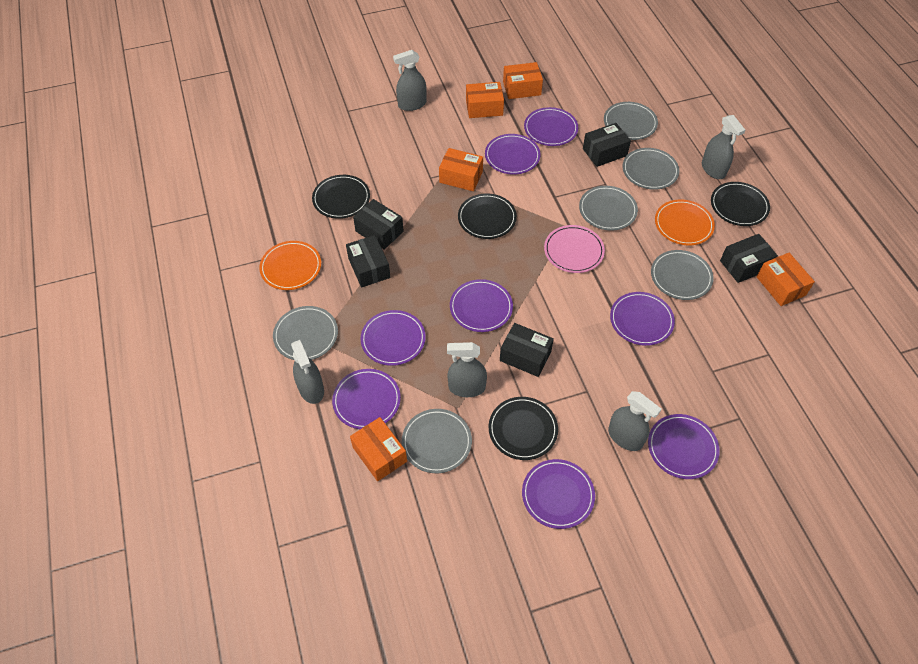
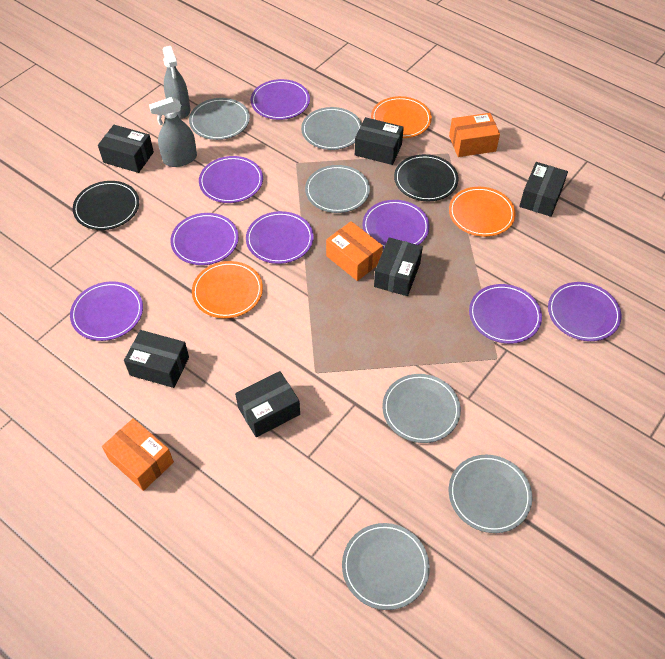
black box: 5 -> 6
black plate: 4 -> 2
grey spray bottle: 5 -> 2
orange box: 5 -> 3
orange plate: 2 -> 3
pink plate: 1 -> 0

